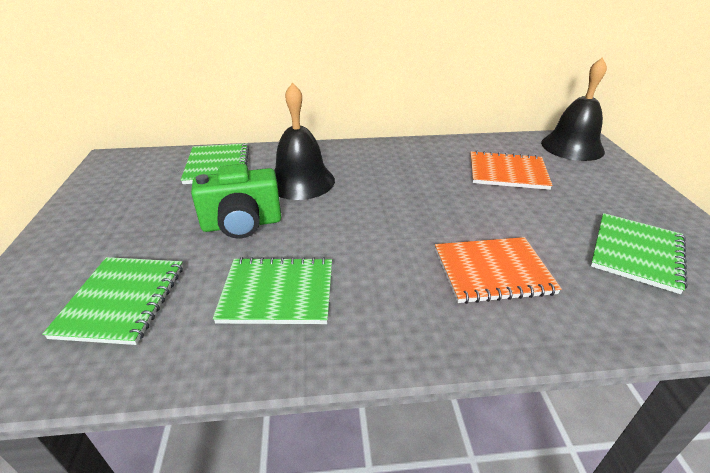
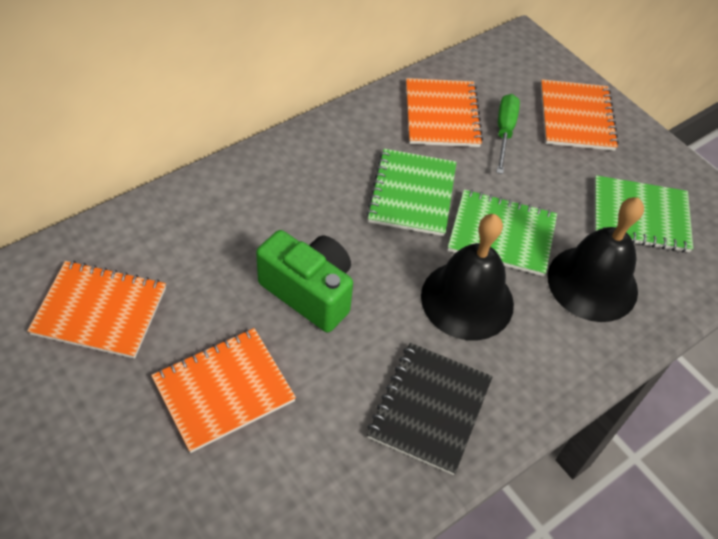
black notebook: 0 -> 1
green notebook: 4 -> 3
green screwdriver: 0 -> 1
orange notebook: 2 -> 4

